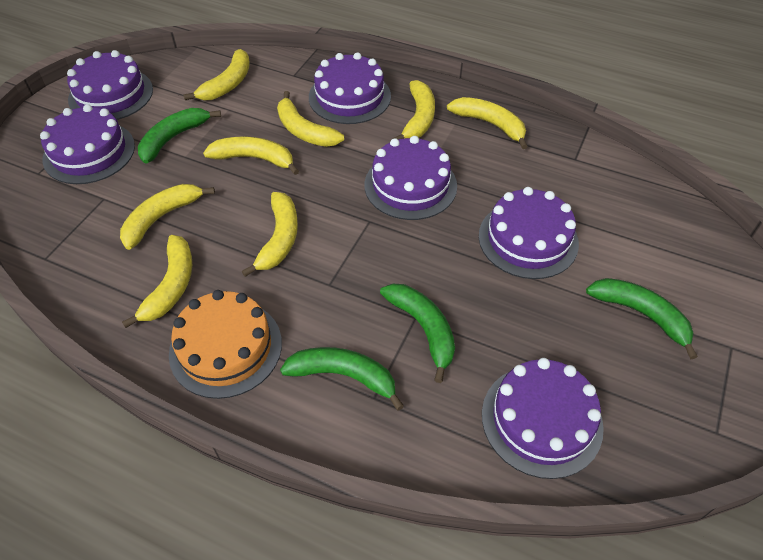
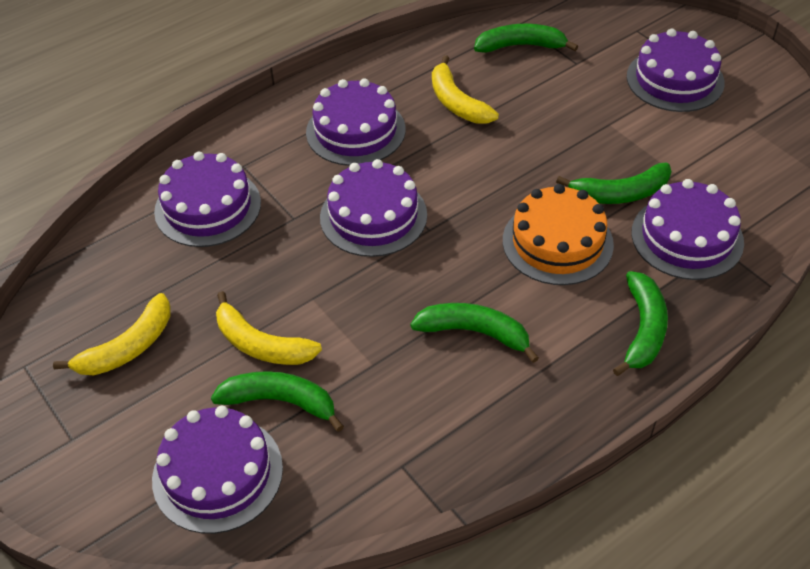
green banana: 4 -> 5
yellow banana: 8 -> 3

